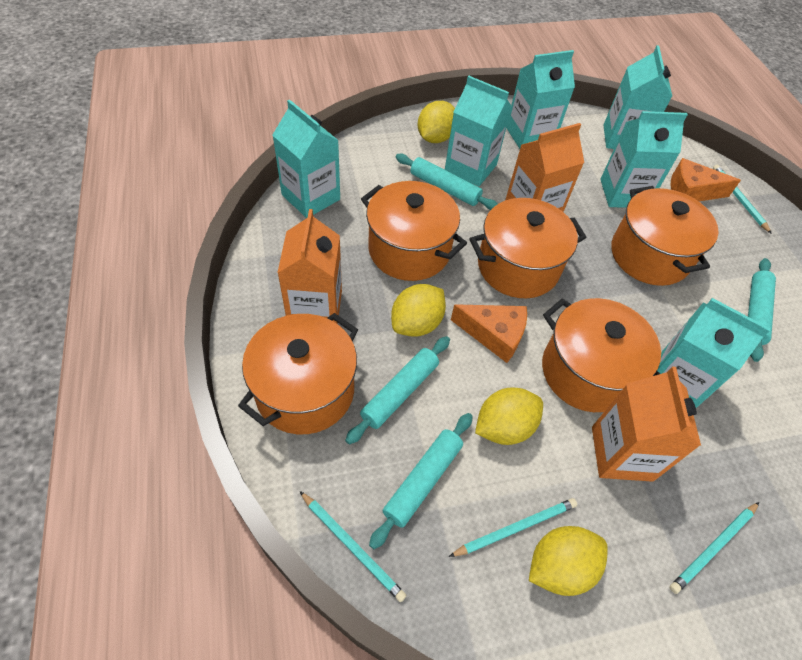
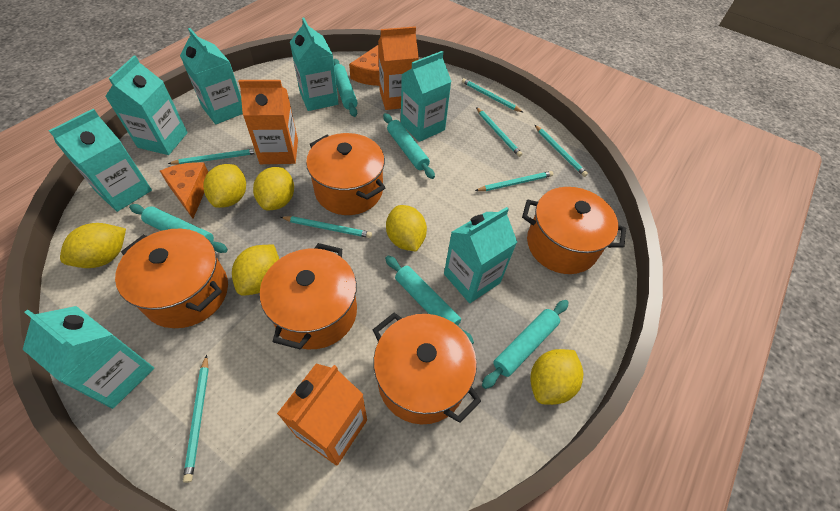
turquoise carton: 6 -> 7
turquoise pencil: 4 -> 7
turquoise rolling pin: 4 -> 5
yellow lemon: 4 -> 6

